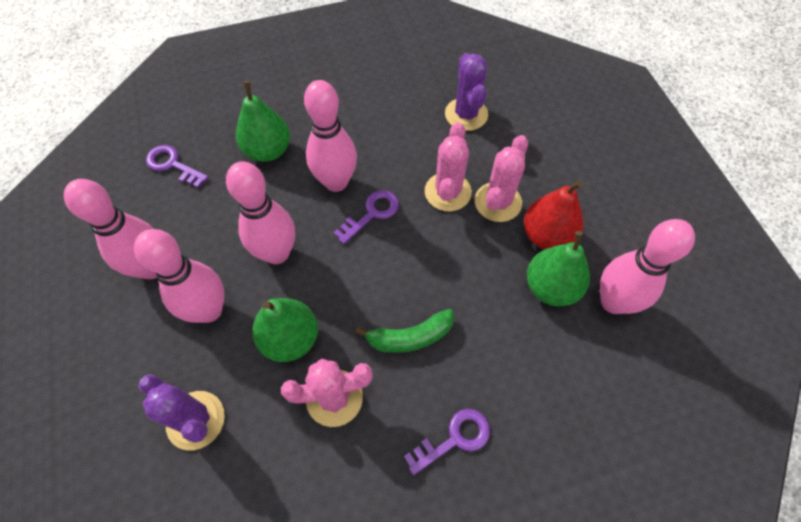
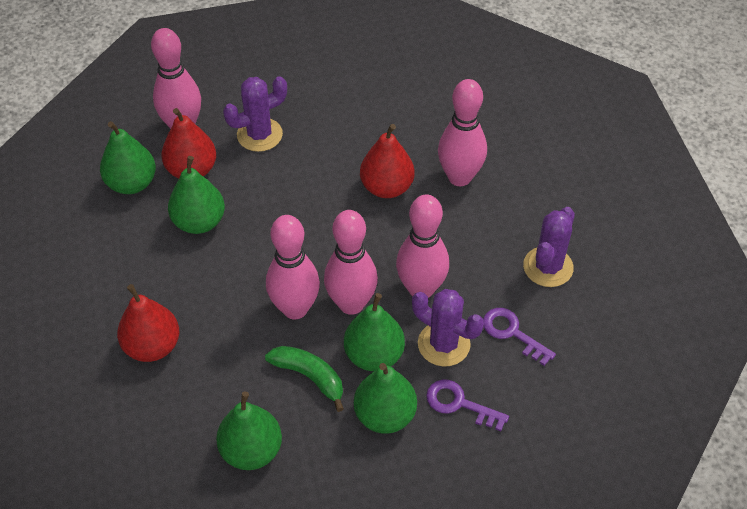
green pear: 3 -> 5
pink cactus: 3 -> 0
purple cactus: 2 -> 3
purple key: 3 -> 2
red pear: 1 -> 3

